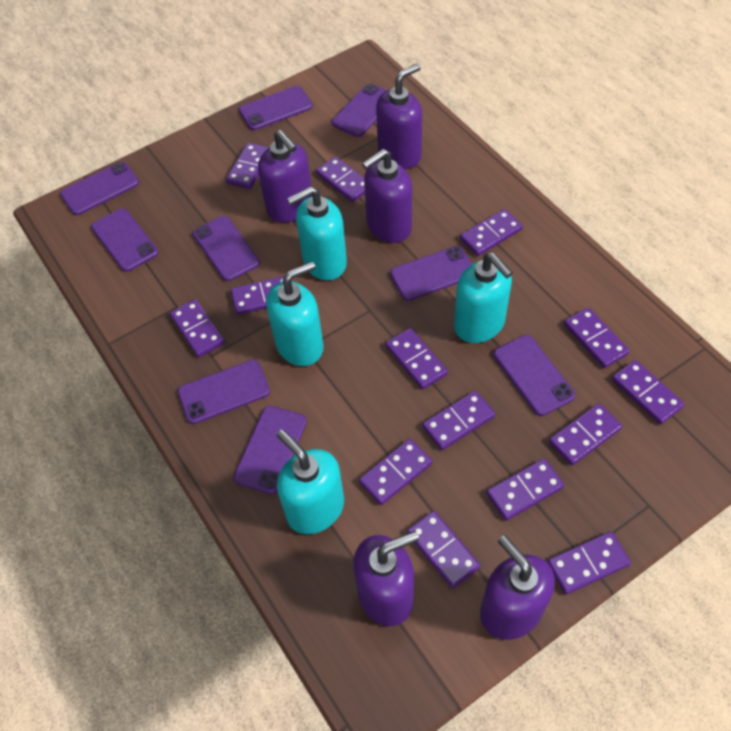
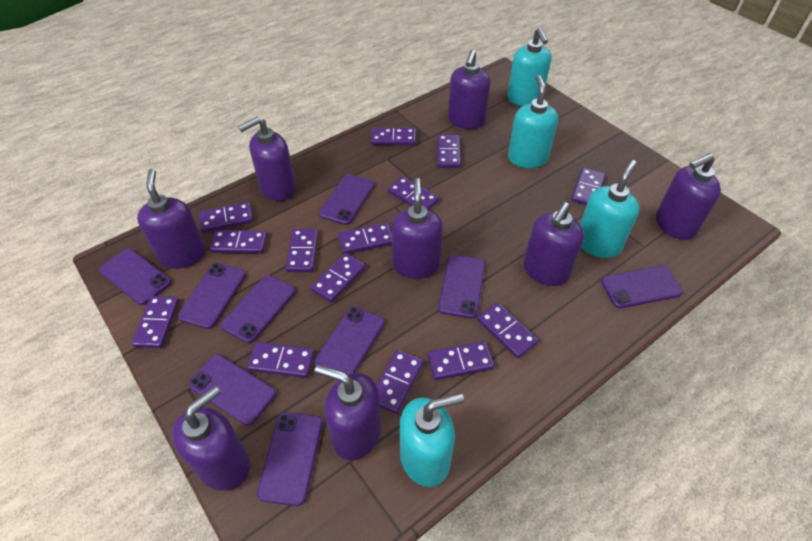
purple soap dispenser: 5 -> 8

